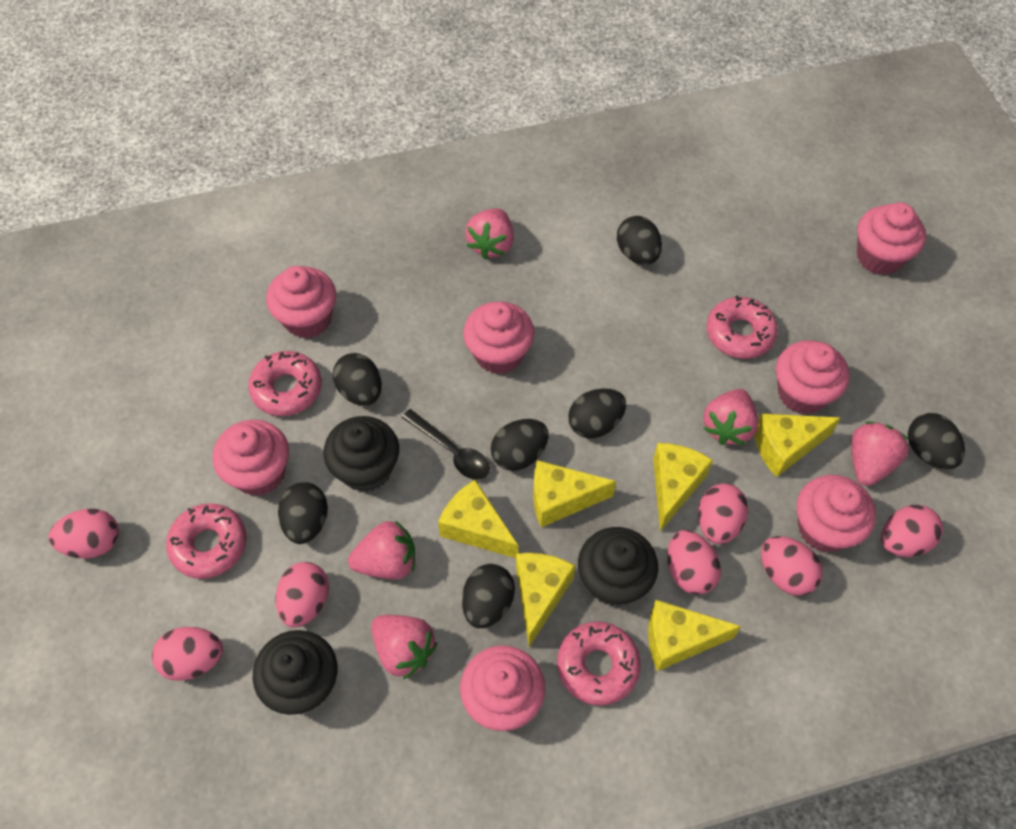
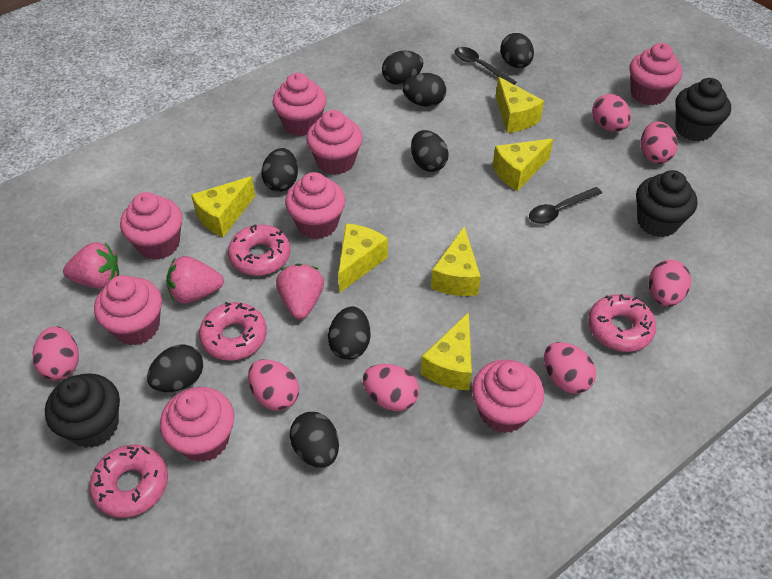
black egg: 7 -> 8
black spoon: 1 -> 2
pink cupcake: 7 -> 8
pink strawberry: 5 -> 3

